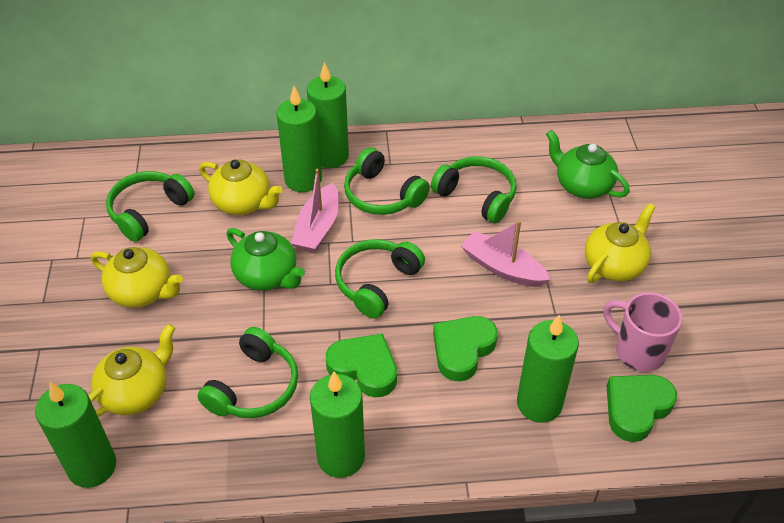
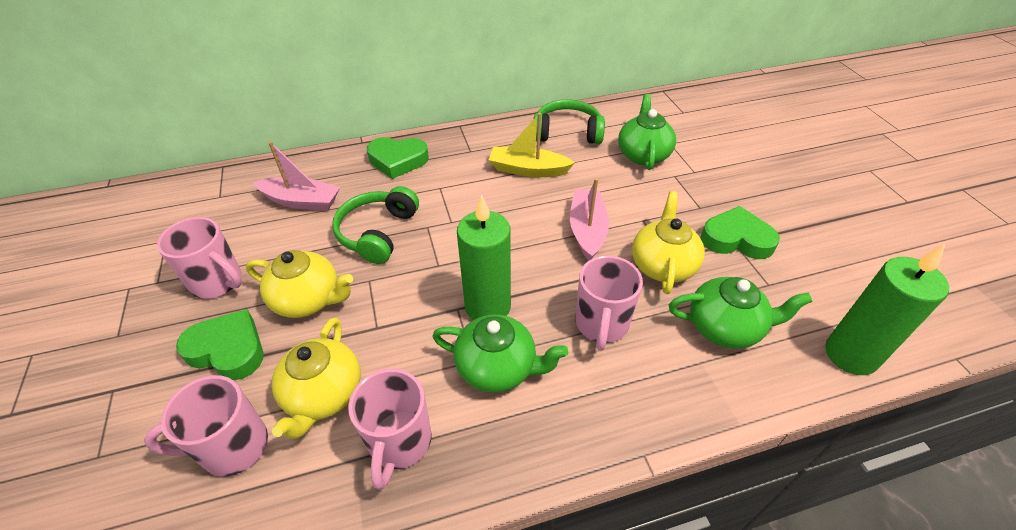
green candle: 5 -> 2
green headphones: 5 -> 2
green teapot: 2 -> 3
pink mug: 1 -> 4
yellow boat: 0 -> 1
yellow teapot: 4 -> 3

